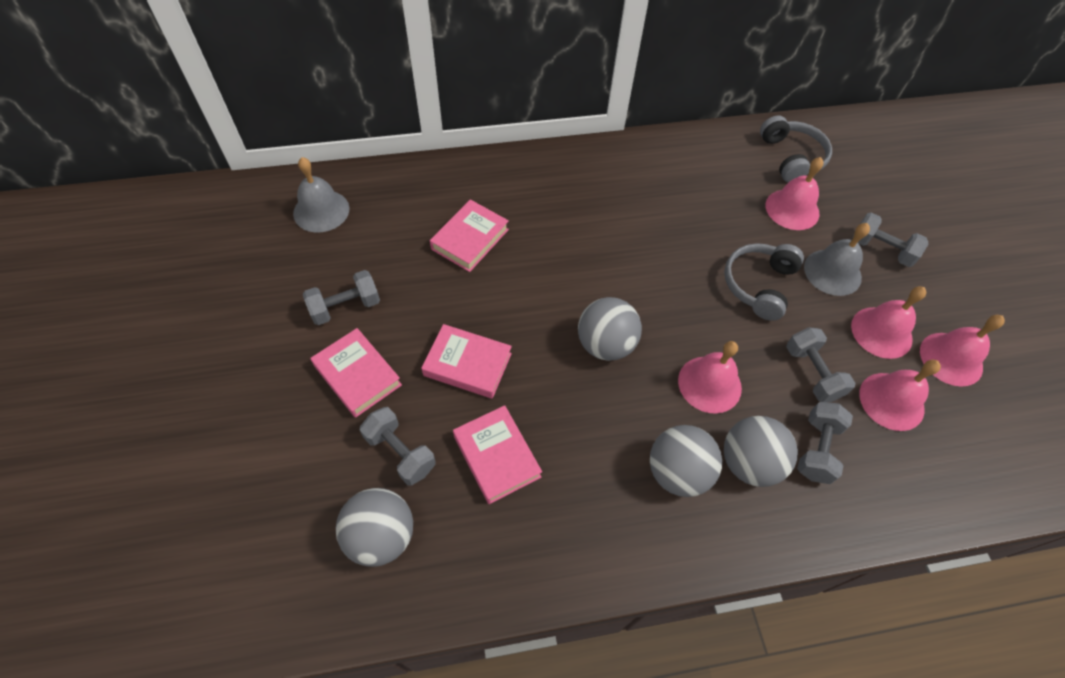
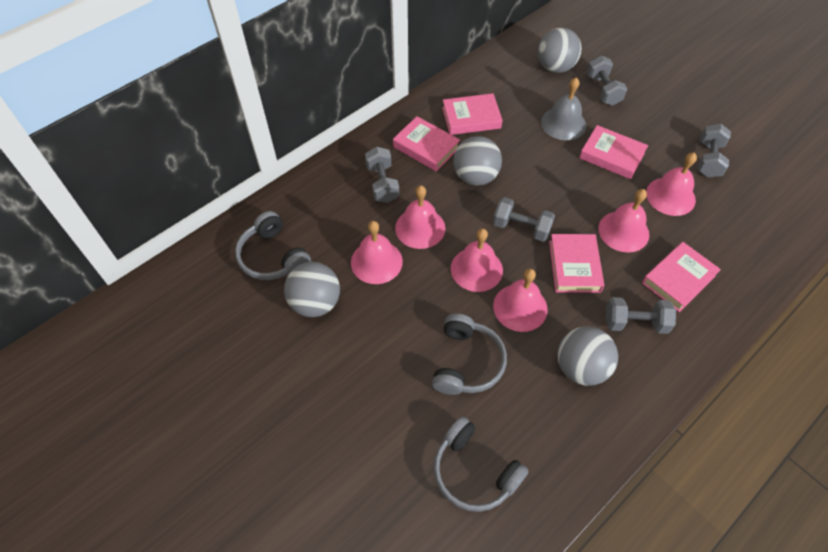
grey bell: 2 -> 1
grey headphones: 2 -> 3
pink bell: 5 -> 6
pink book: 4 -> 5

